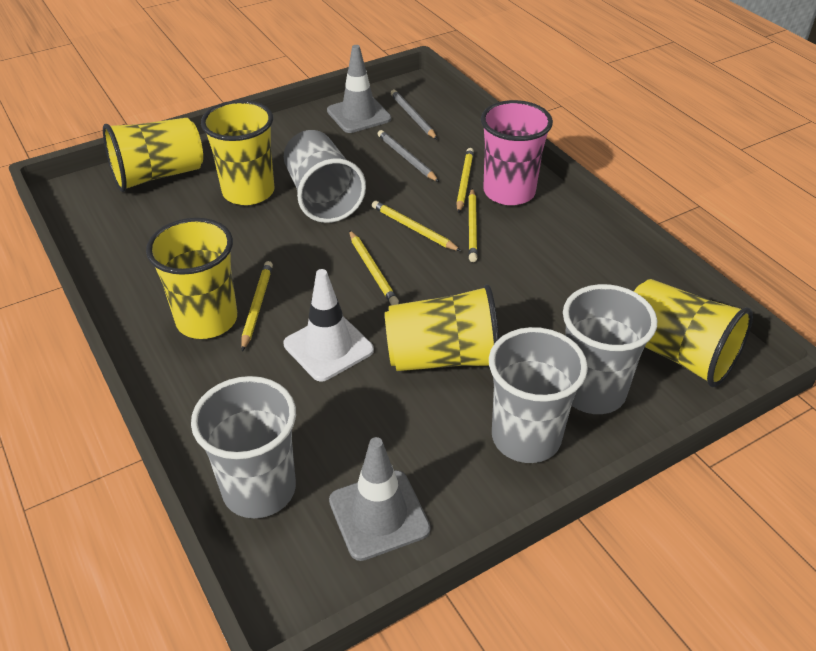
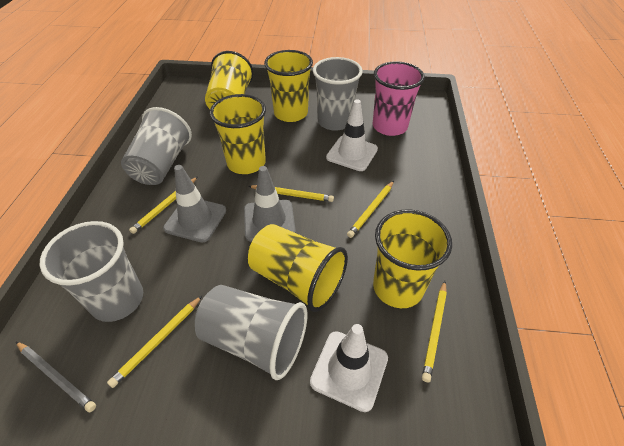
grey pencil: 2 -> 1
white traffic cone: 1 -> 2

